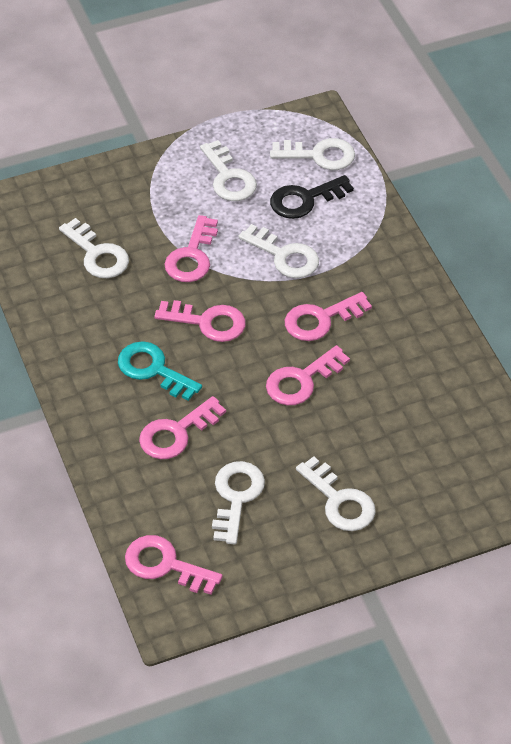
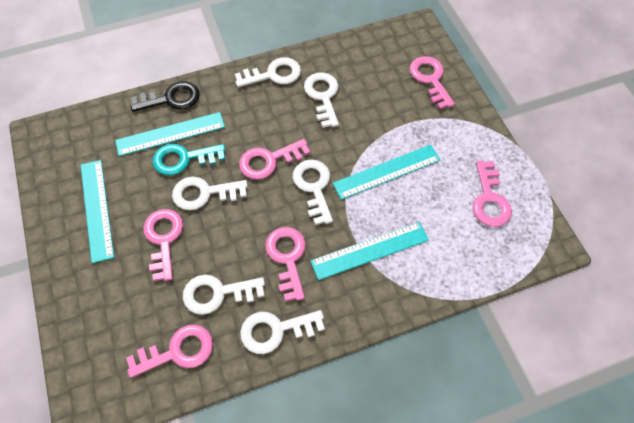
turquoise ruler: 0 -> 4

